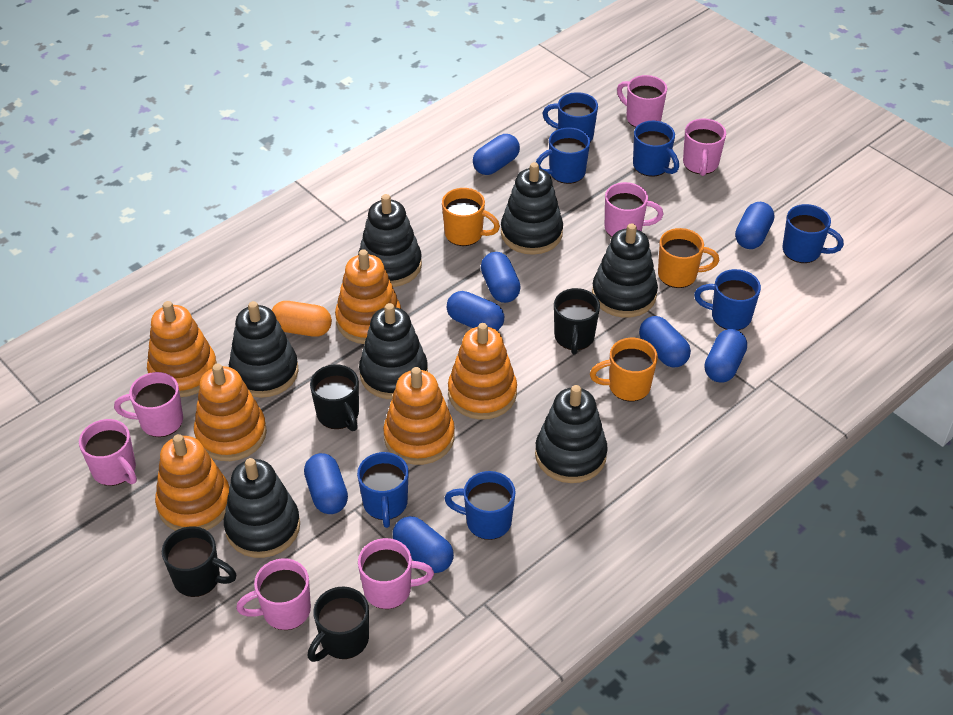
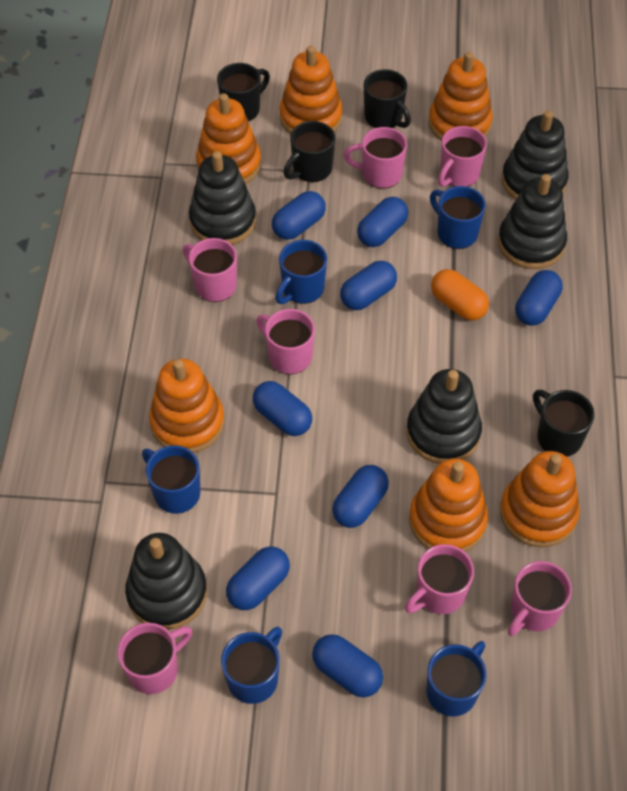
black stacking toy: 7 -> 5
blue mug: 7 -> 5
orange mug: 3 -> 0

